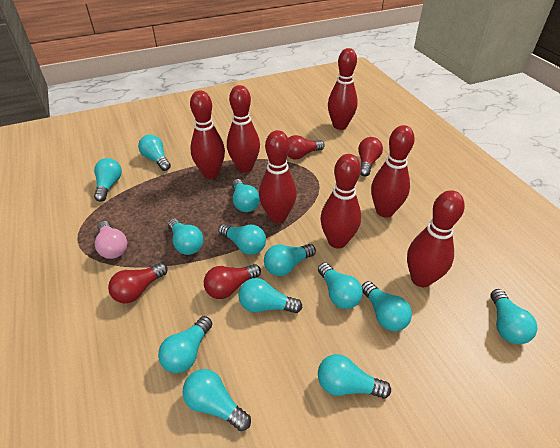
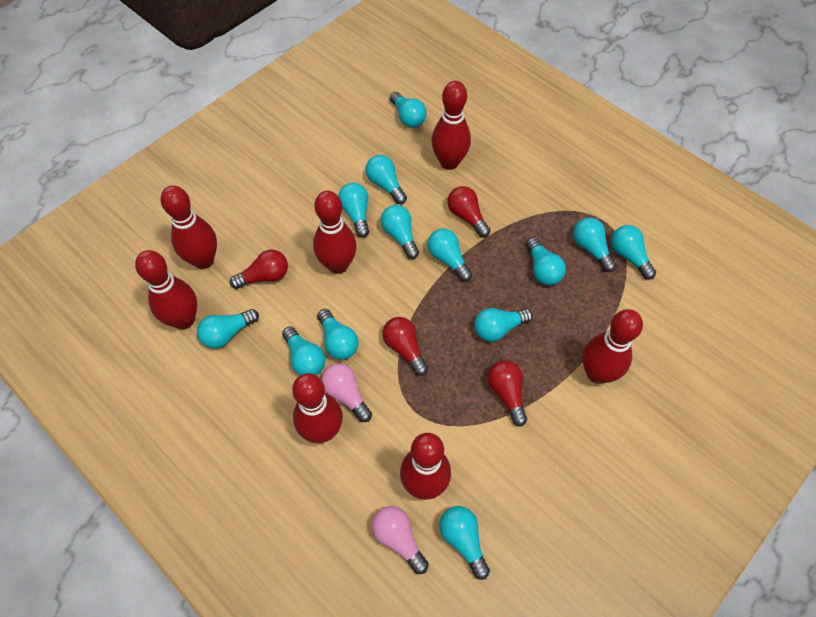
pink light bulb: 1 -> 2

